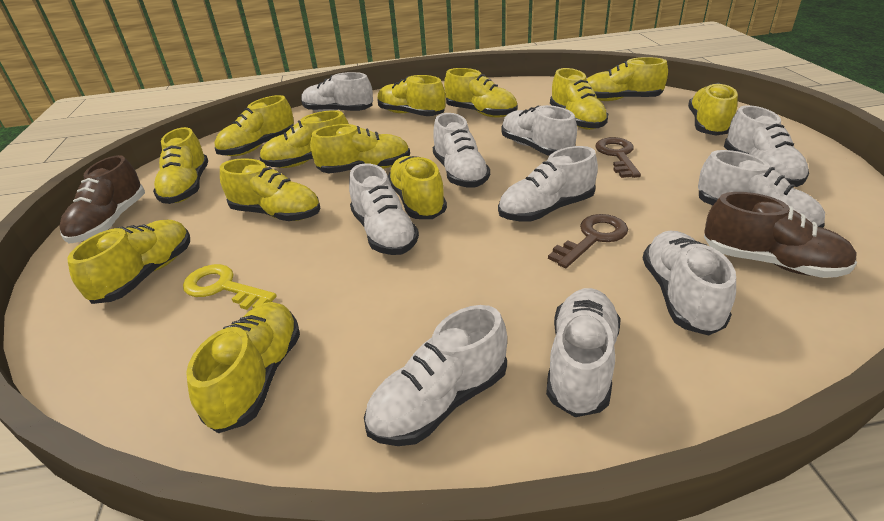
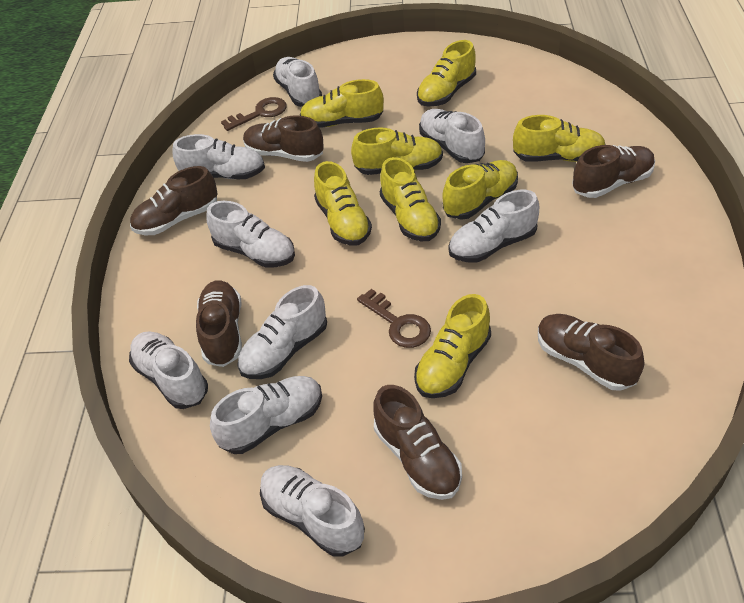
brown shoe: 2 -> 6
white shoe: 10 -> 9
yellow key: 1 -> 0
yellow shoe: 13 -> 8

